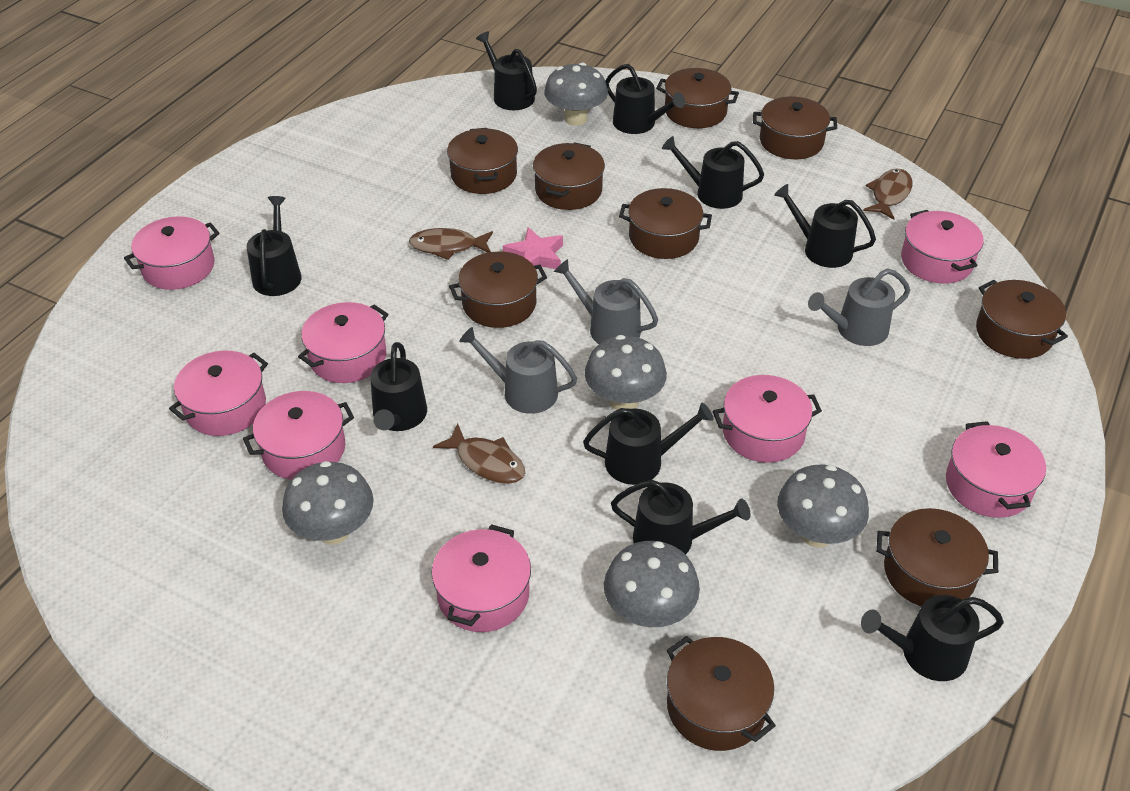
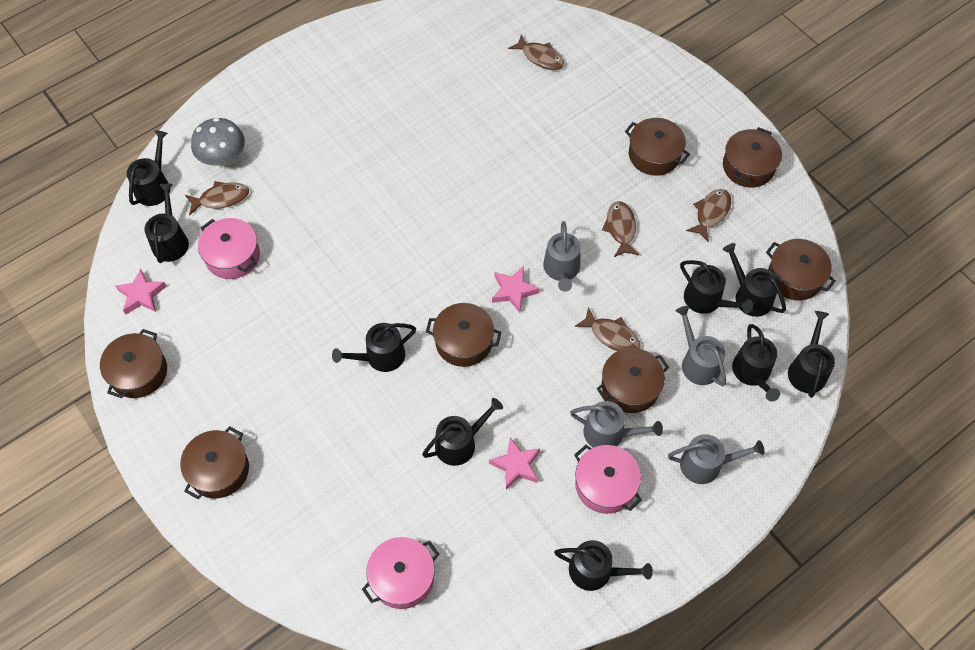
brown fish: 3 -> 5
brown pot: 9 -> 7
grey mushroom: 5 -> 1
grey watering can: 3 -> 4
pink pot: 8 -> 3
pink star: 1 -> 3

